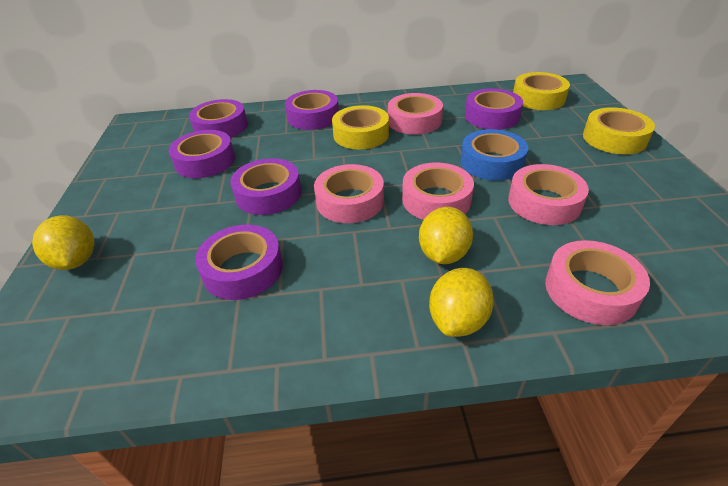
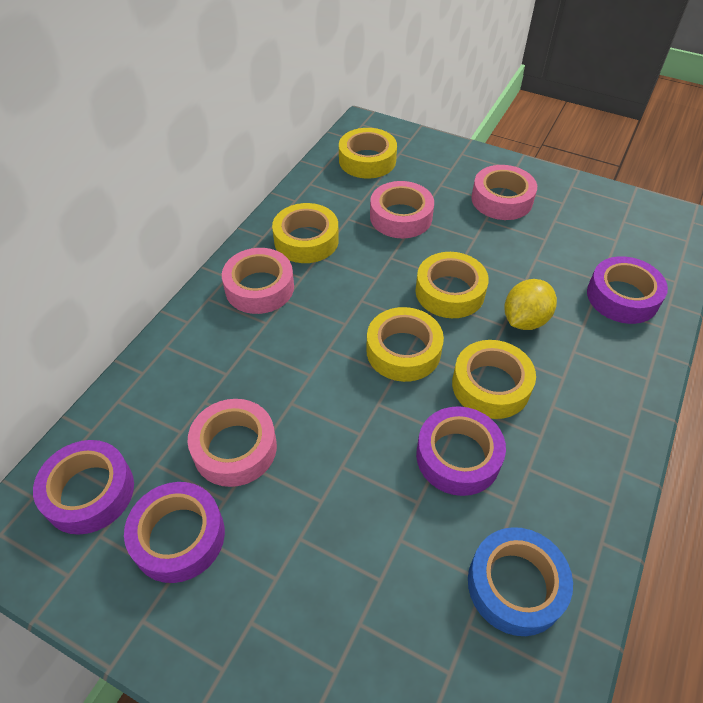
pink tape: 5 -> 4
purple tape: 6 -> 4
yellow lemon: 3 -> 1
yellow tape: 3 -> 5

